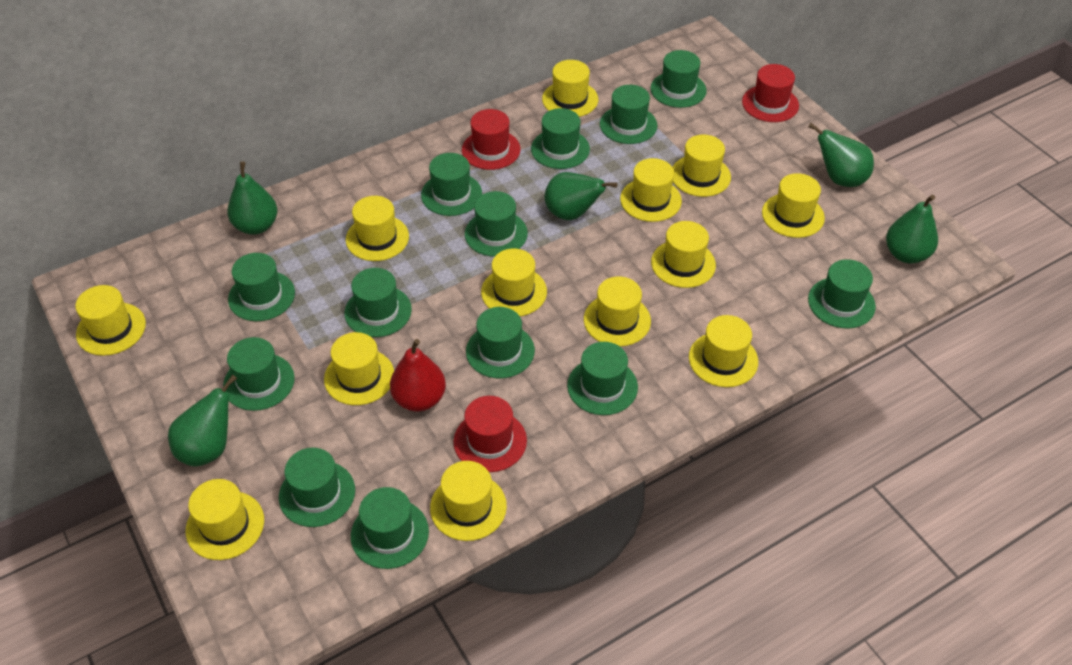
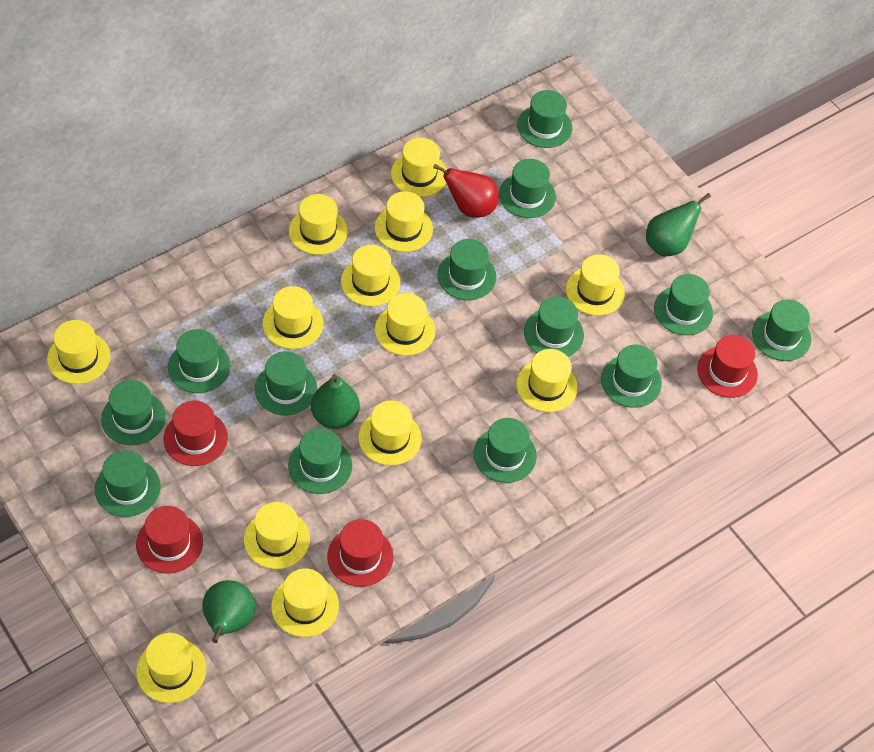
green pear: 5 -> 3
red hat: 3 -> 4

